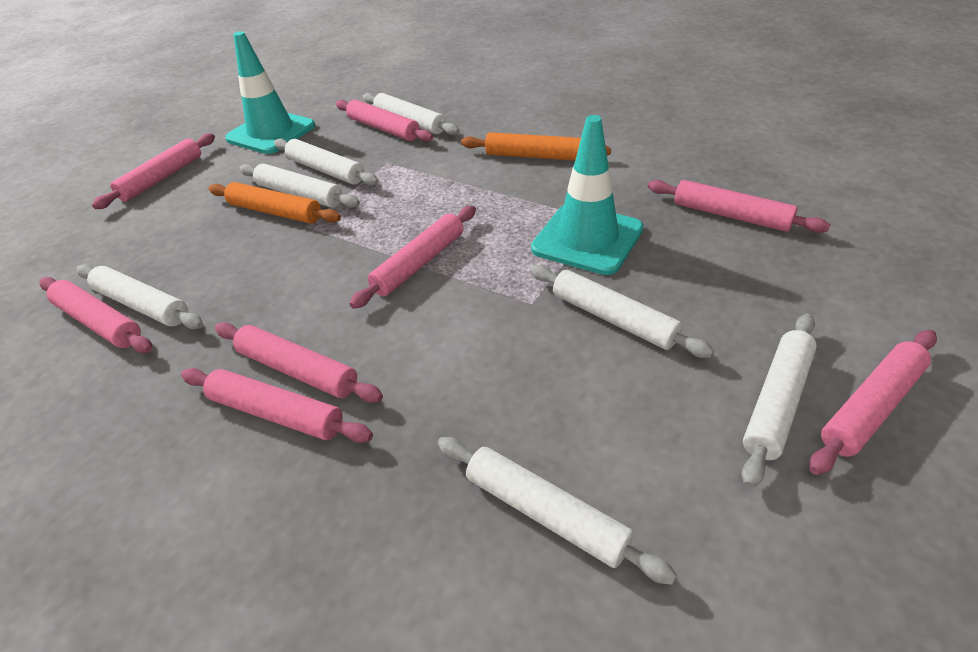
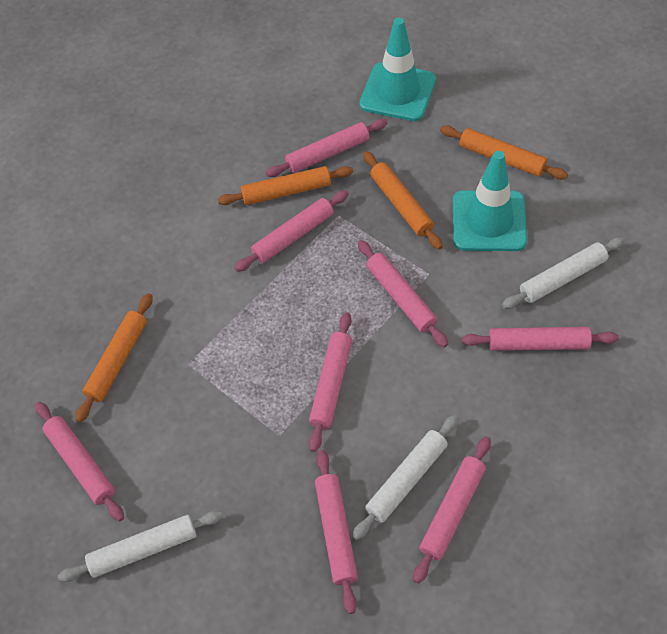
orange rolling pin: 2 -> 4
white rolling pin: 7 -> 3

